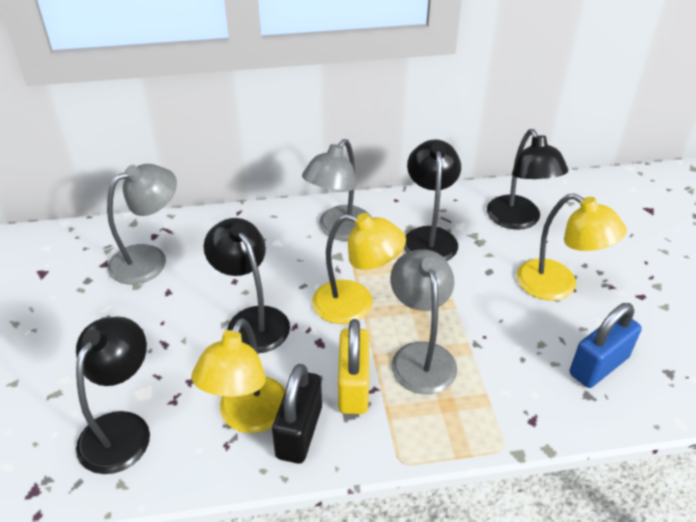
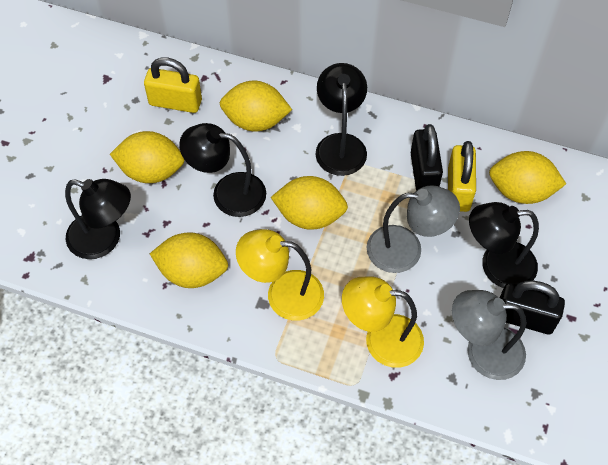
black padlock: 1 -> 2
blue padlock: 1 -> 0
grey lamp: 3 -> 2
yellow lamp: 3 -> 2
yellow lemon: 0 -> 5
yellow padlock: 1 -> 2

